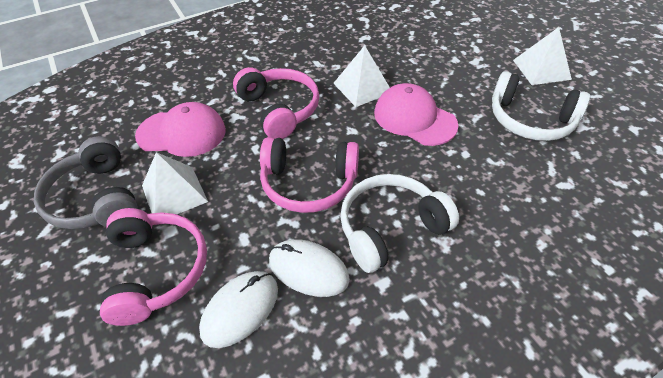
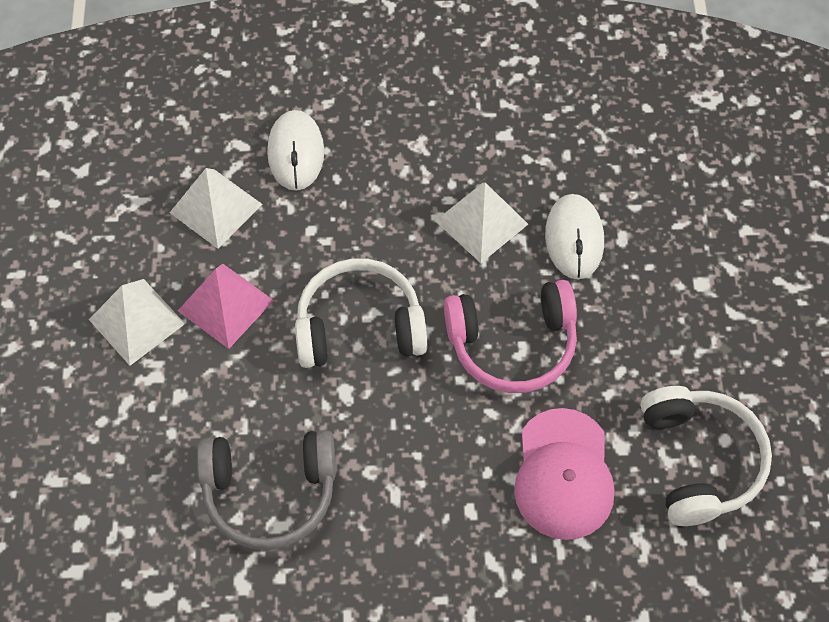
pink cap: 2 -> 1
pink headphones: 3 -> 1
pink pyramid: 0 -> 1

